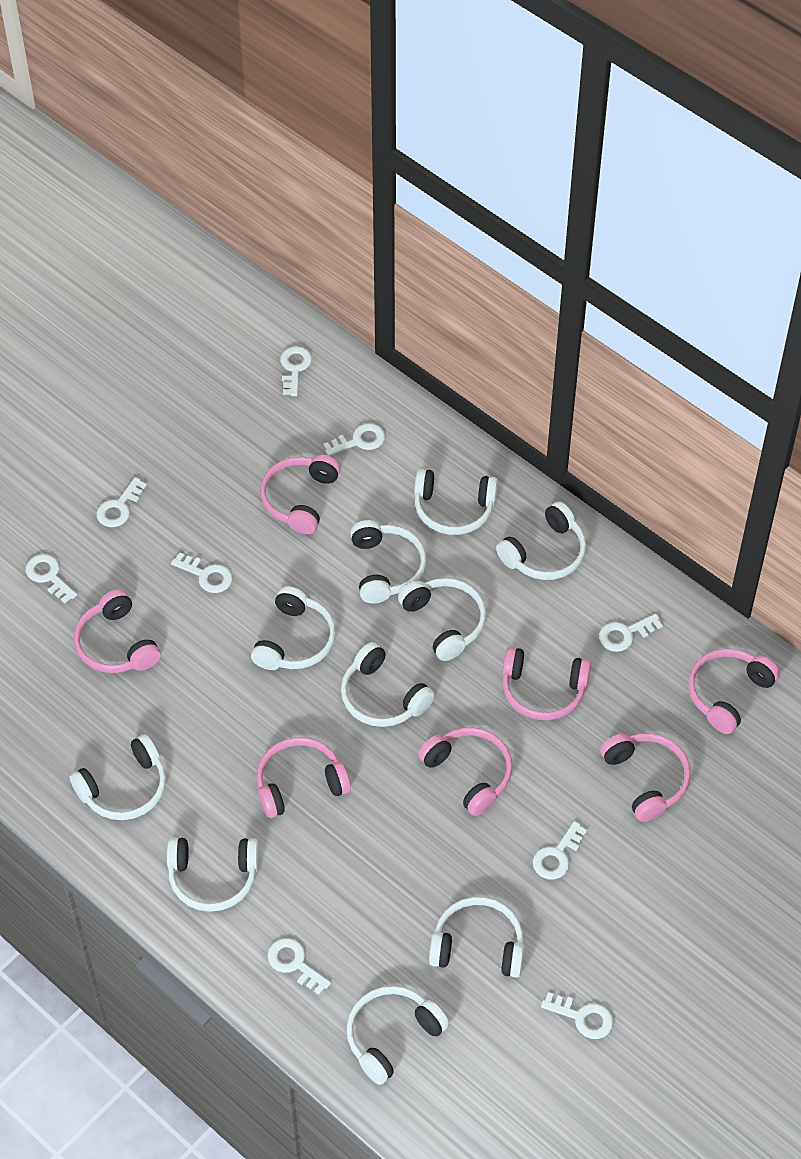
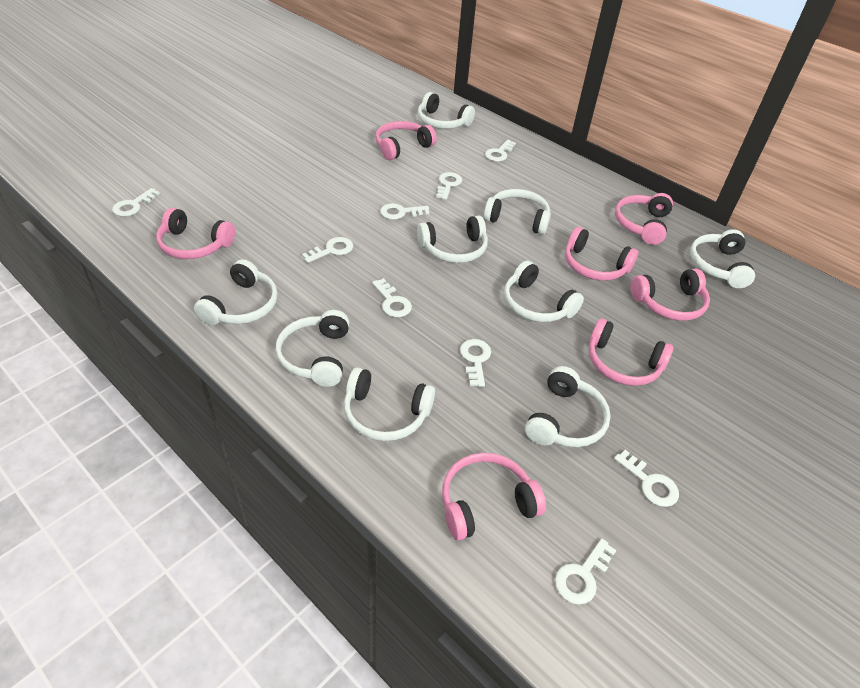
white headphones: 10 -> 9

